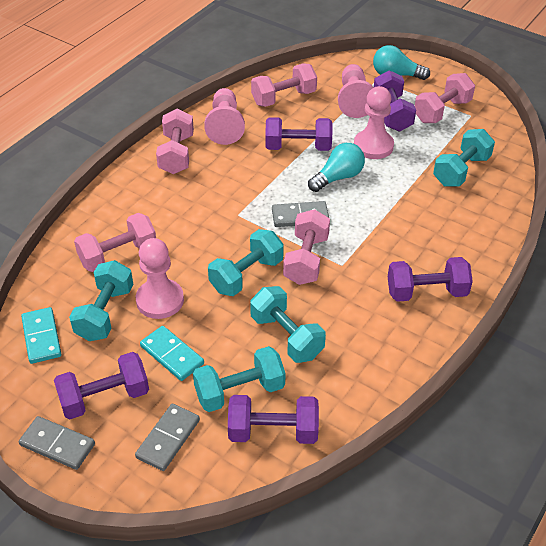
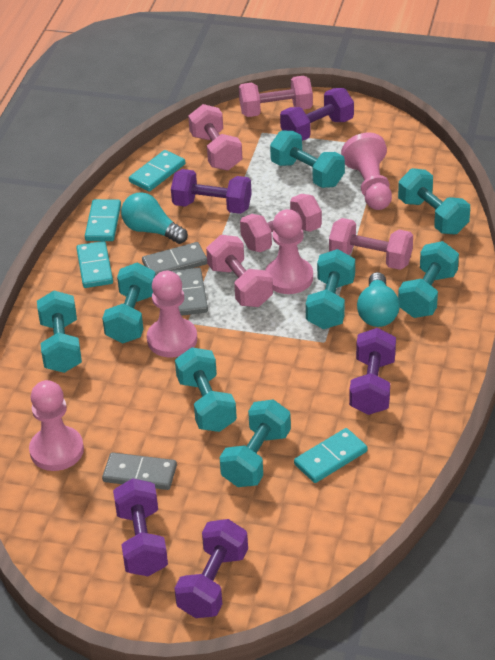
turquoise domino: 2 -> 4
turquoise dumbbell: 5 -> 8

